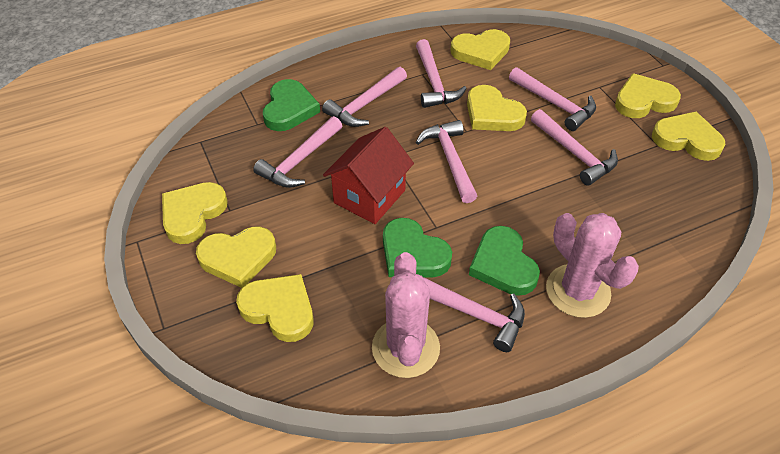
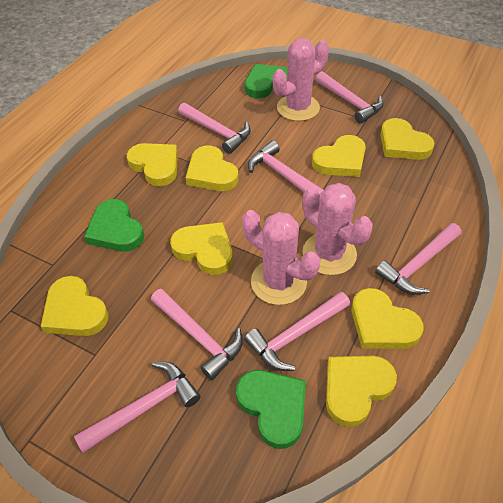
pink cactus: 2 -> 3
red house: 1 -> 0
yellow heart: 7 -> 8

